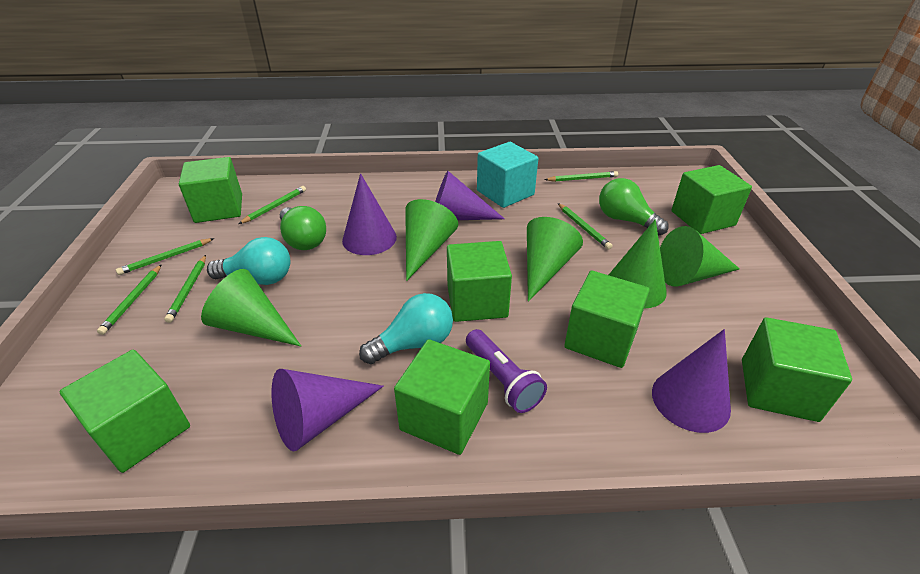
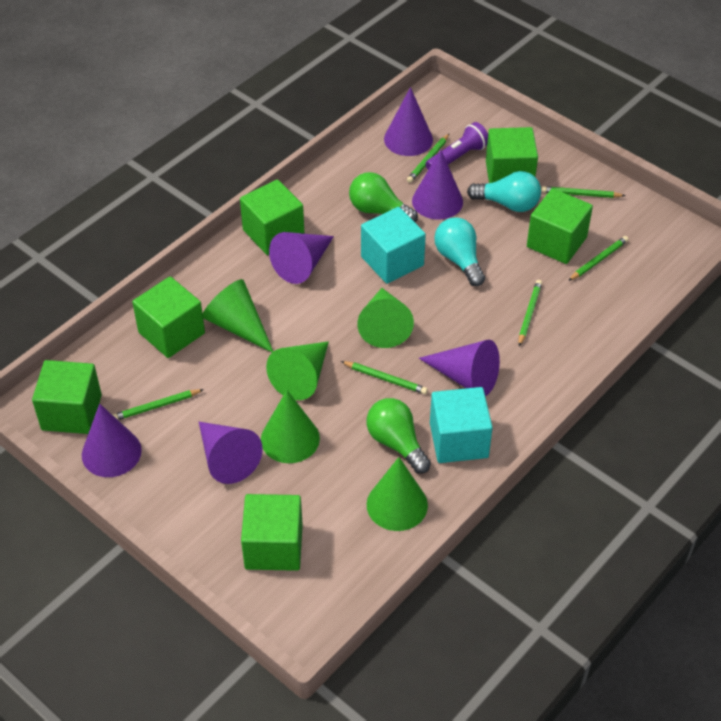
green cube: 7 -> 6
purple cone: 4 -> 6
turquoise cube: 1 -> 2

